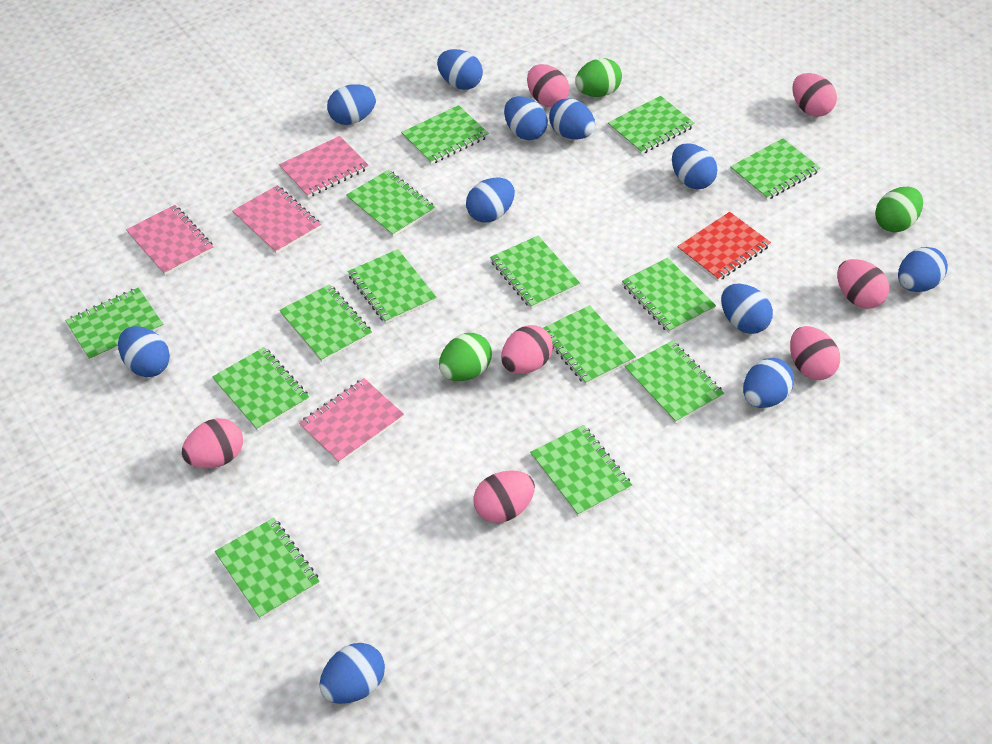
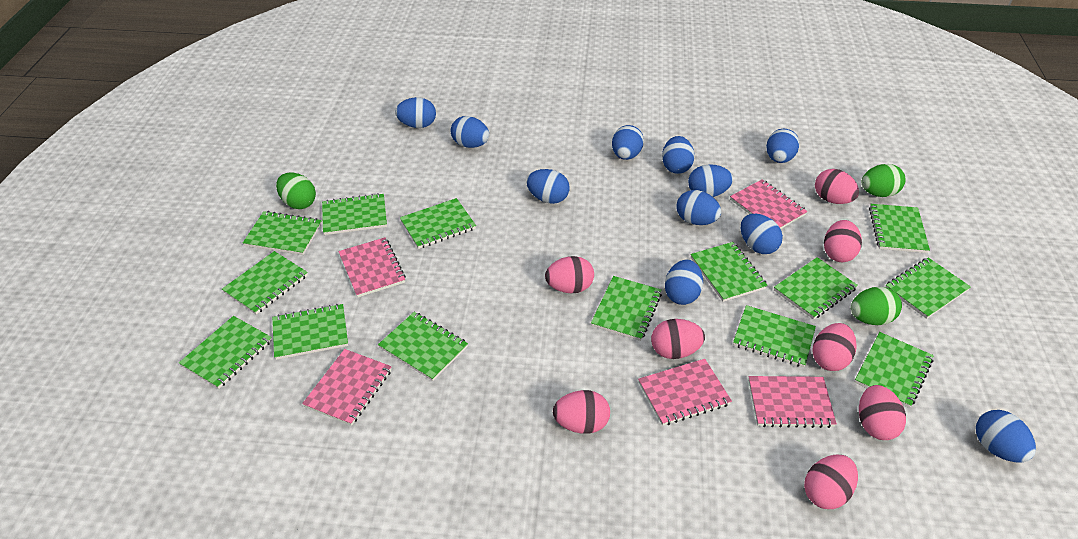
pink egg: 7 -> 8
pink notebook: 4 -> 5
red notebook: 1 -> 0

